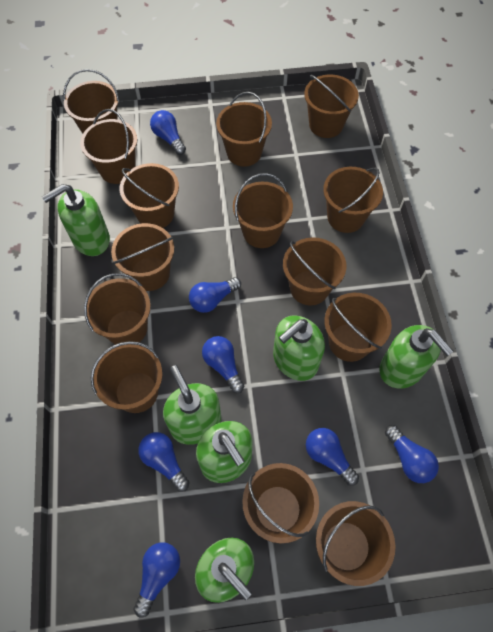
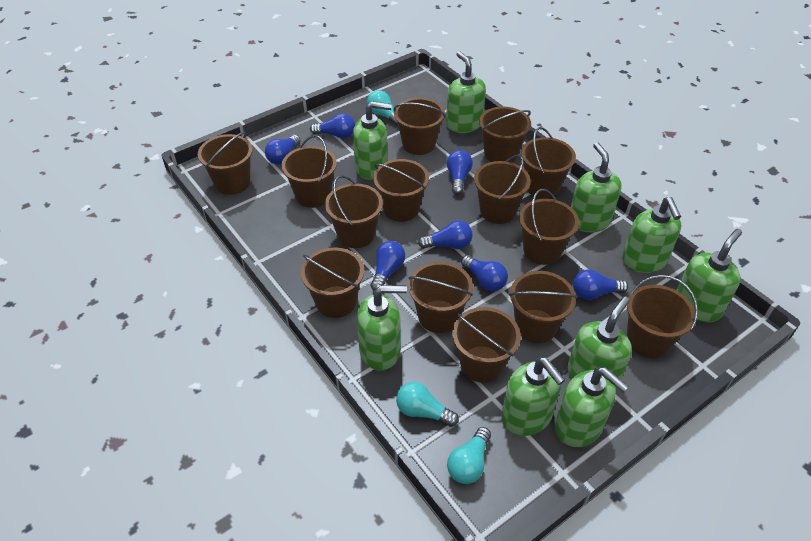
green soap dispenser: 6 -> 9
turquoise light bulb: 0 -> 3

